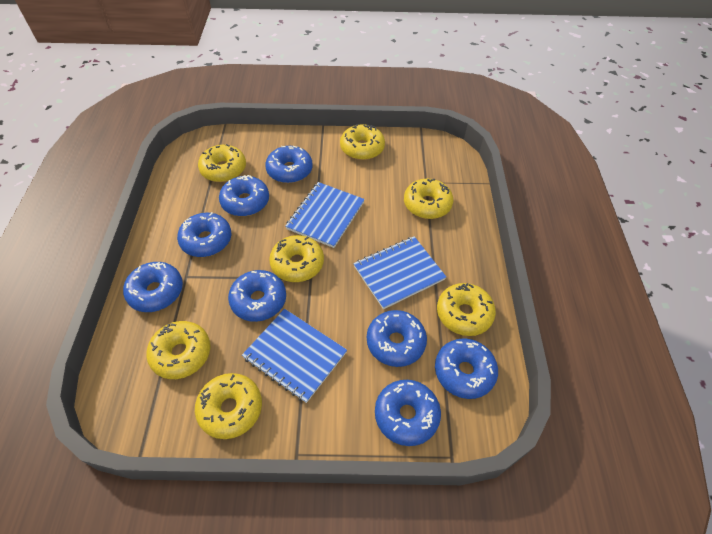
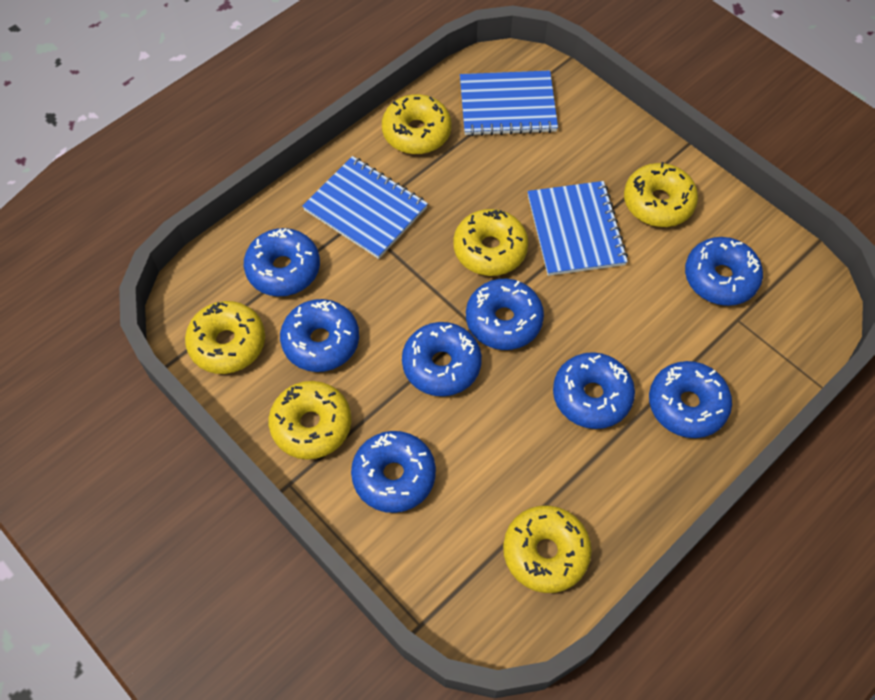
yellow donut: 7 -> 6

